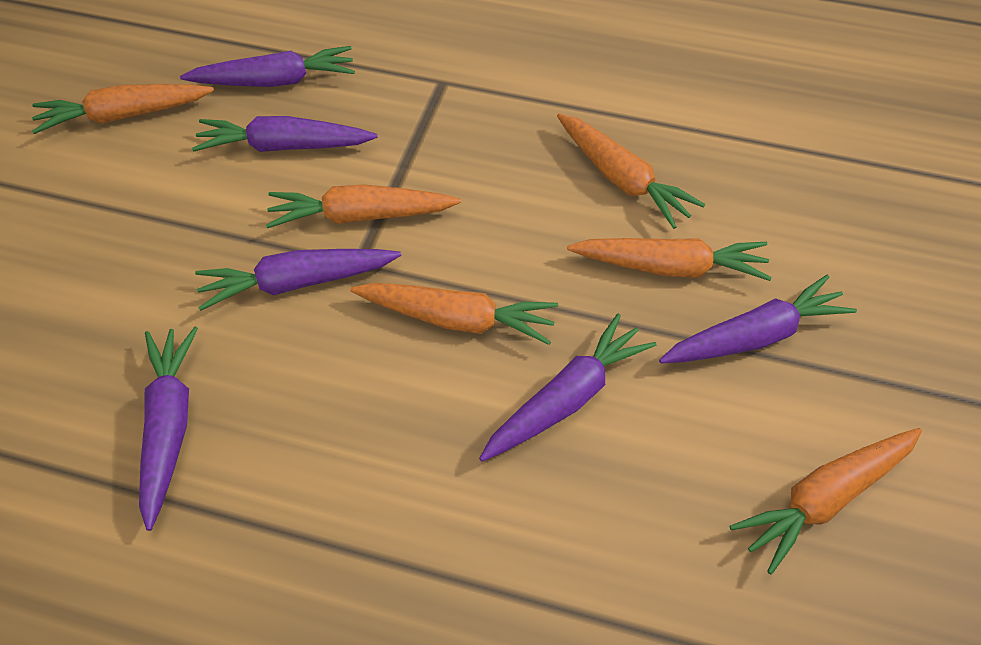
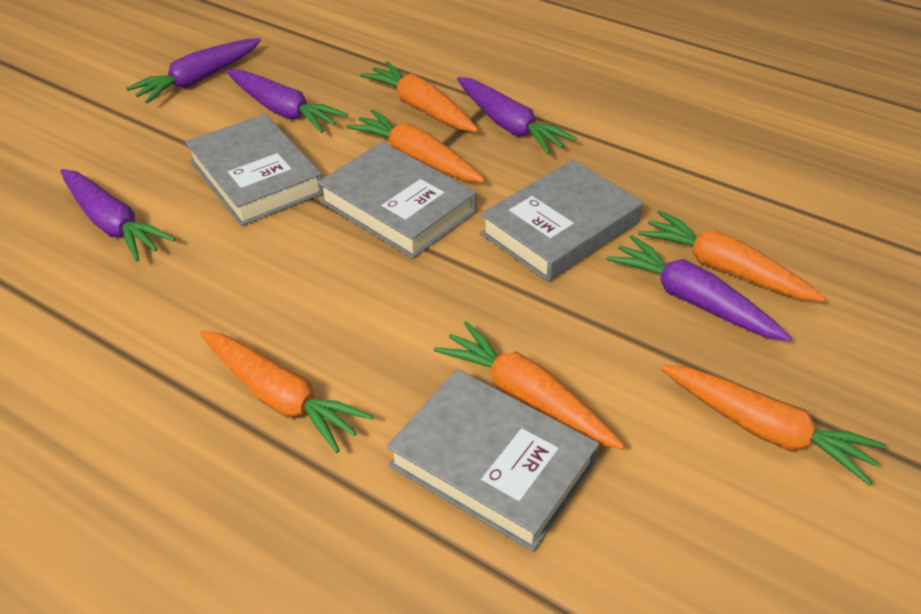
grey book: 0 -> 4
purple carrot: 6 -> 5

